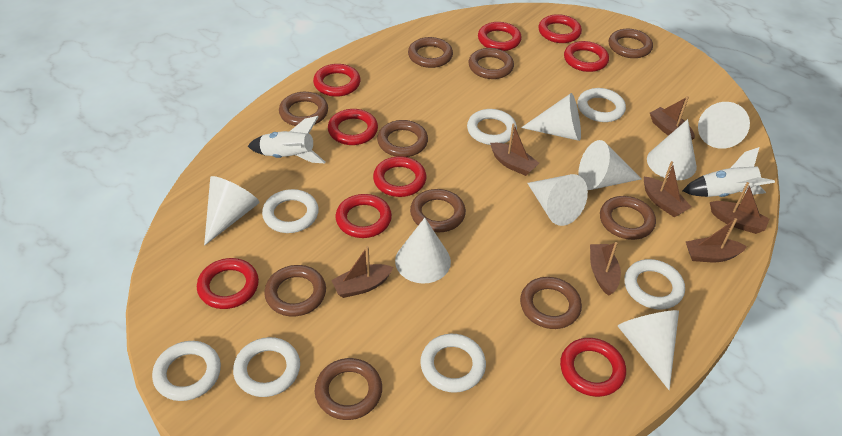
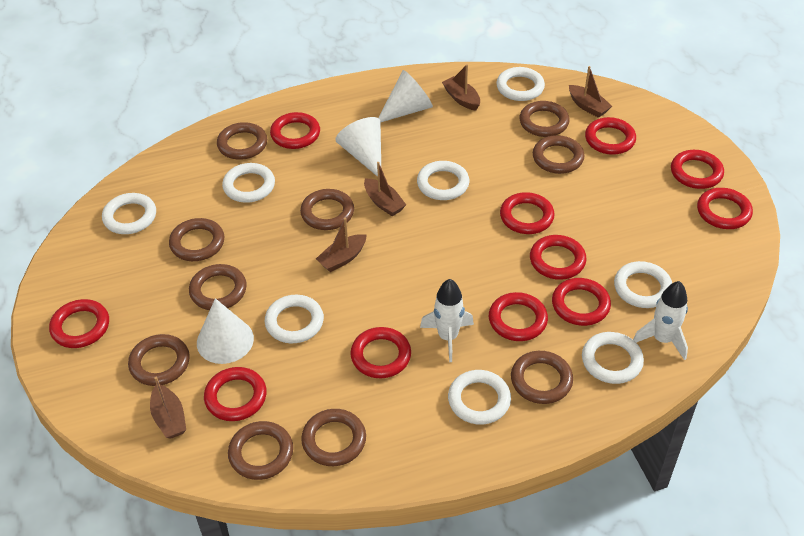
brown boat: 7 -> 5
red ring: 9 -> 11
white cone: 8 -> 3
white ring: 7 -> 8

